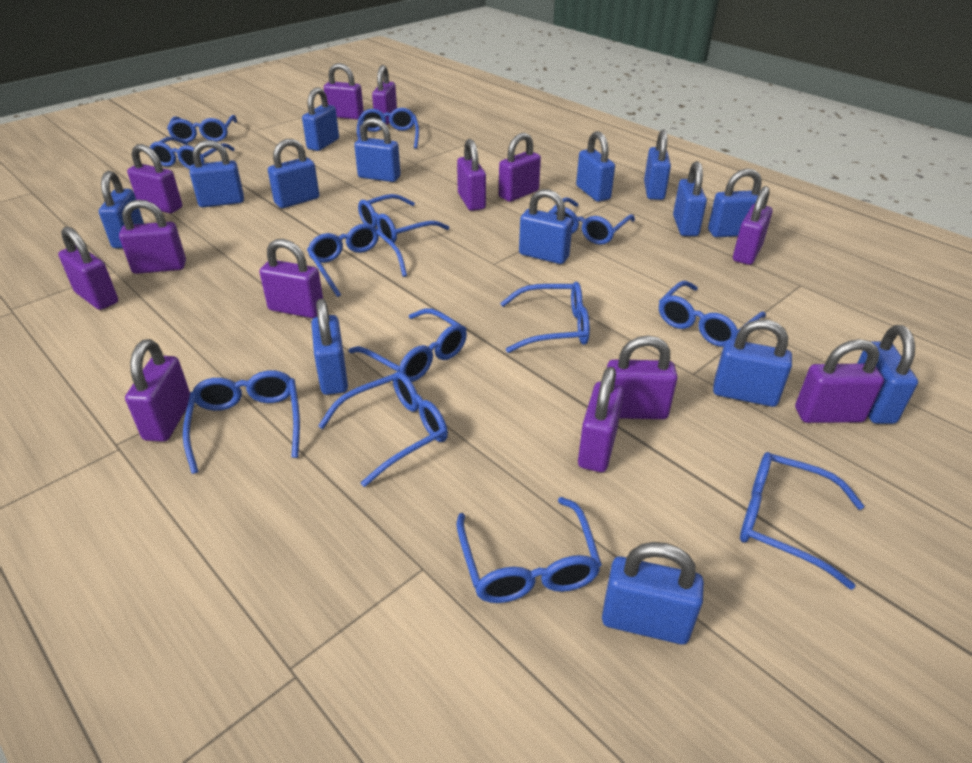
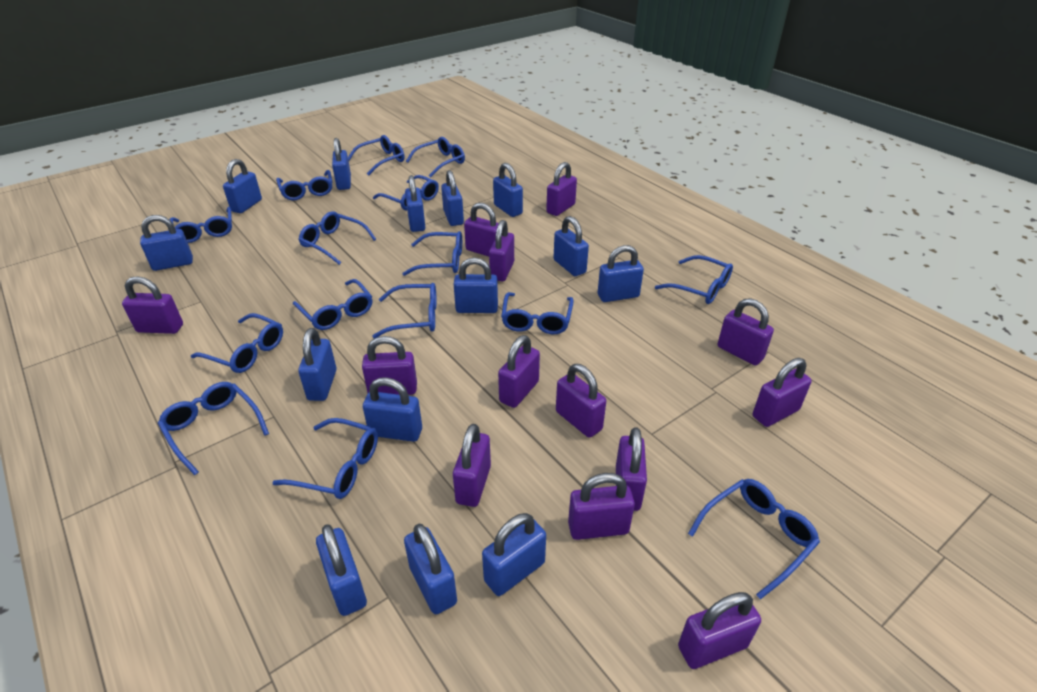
blue glasses: 13 -> 15

